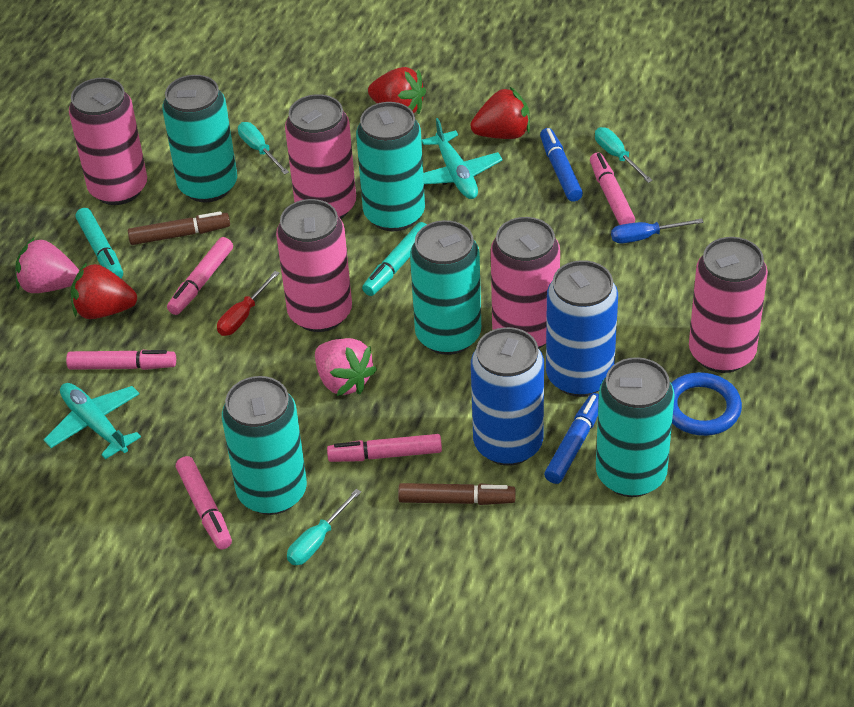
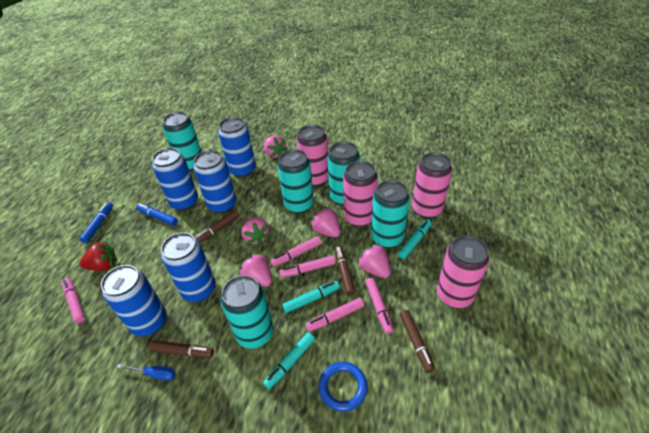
blue can: 2 -> 5
brown marker: 2 -> 4
pink can: 5 -> 4
pink strawberry: 2 -> 5
red screwdriver: 1 -> 0
red strawberry: 3 -> 1
turquoise marker: 2 -> 3
turquoise plane: 2 -> 0
turquoise screwdriver: 3 -> 0

